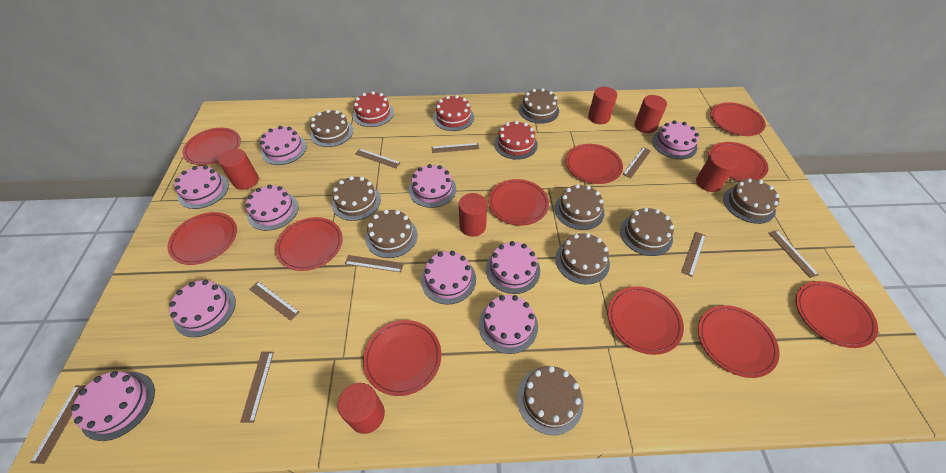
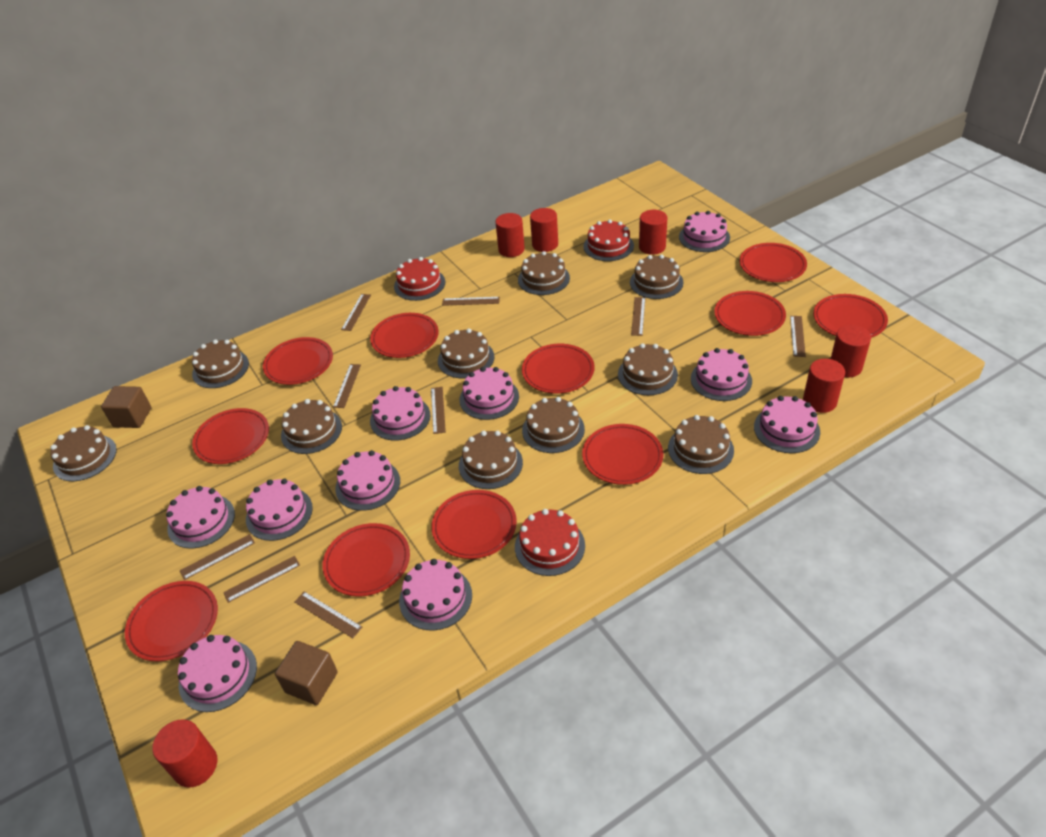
brown cake: 9 -> 10
brown cube: 0 -> 2

